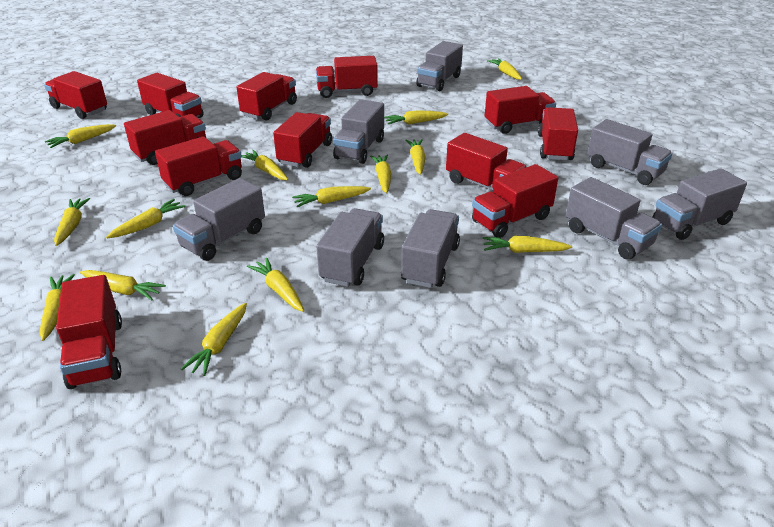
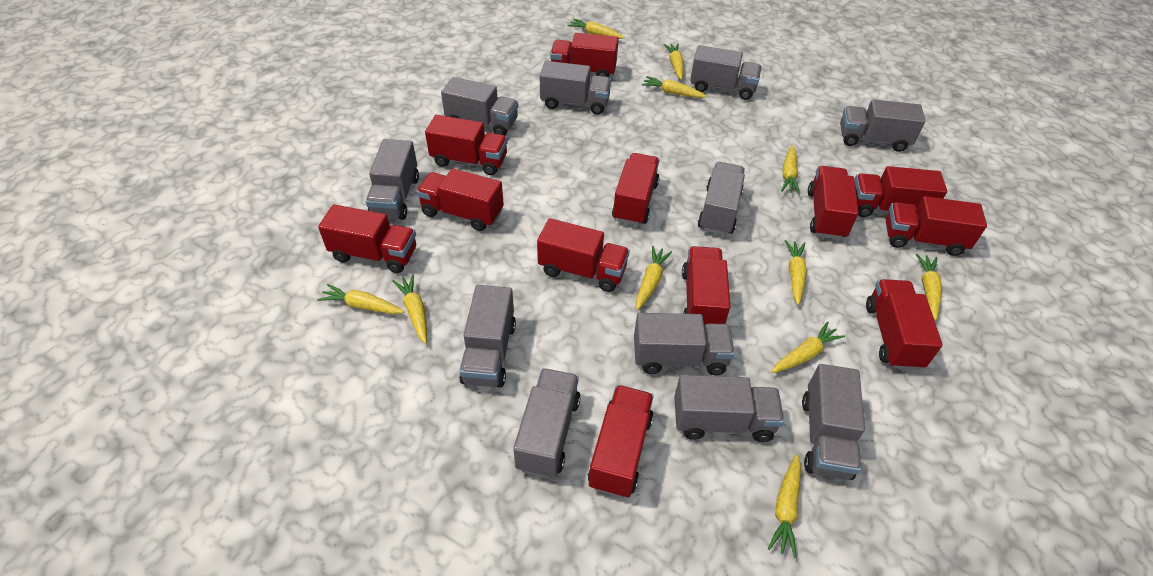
grey truck: 8 -> 11
yellow carrot: 14 -> 11

